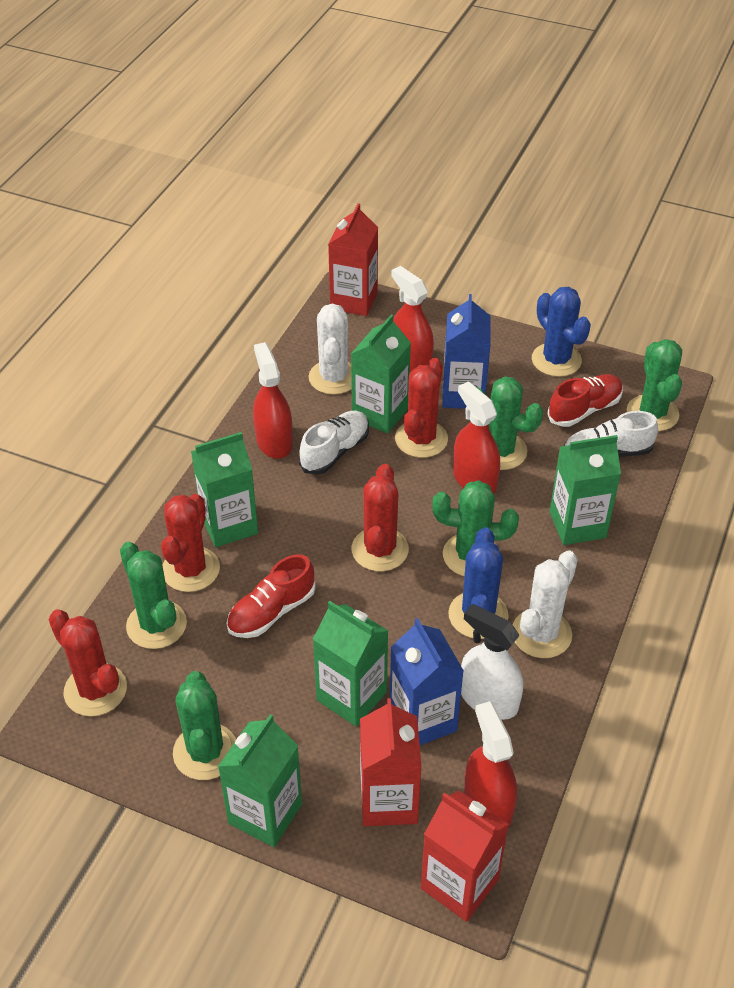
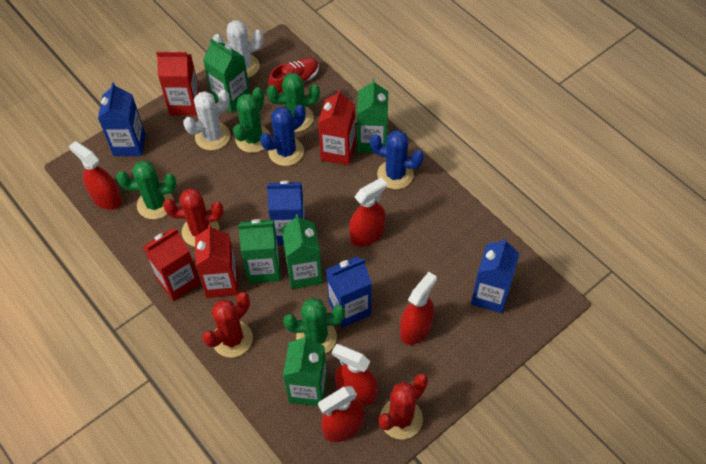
blue carton: 2 -> 4
green cactus: 5 -> 4
red cactus: 4 -> 3
red carton: 3 -> 4
red shoe: 2 -> 1
red spray bottle: 4 -> 5
white shoe: 2 -> 0
white spray bottle: 1 -> 0

